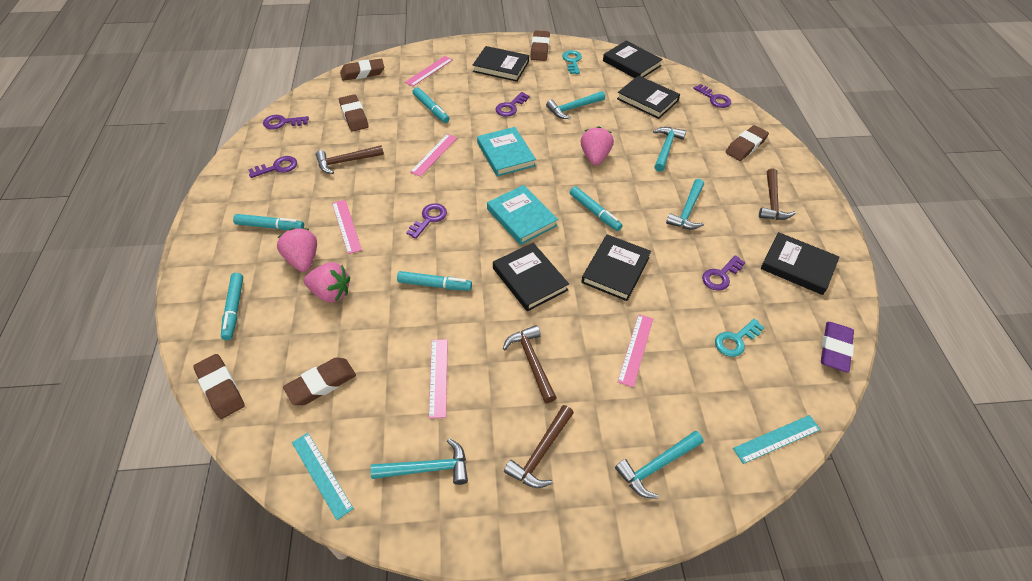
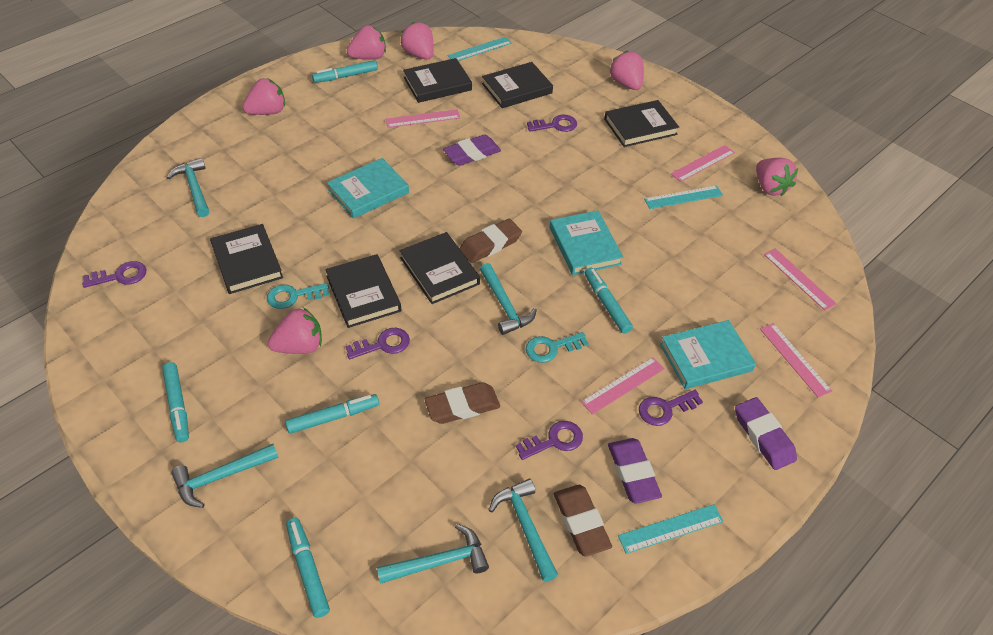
brown eraser: 6 -> 3
brown hammer: 4 -> 0
pink strawberry: 3 -> 6
purple eraser: 1 -> 3
purple key: 6 -> 5
turquoise book: 2 -> 3
turquoise ruler: 2 -> 3

